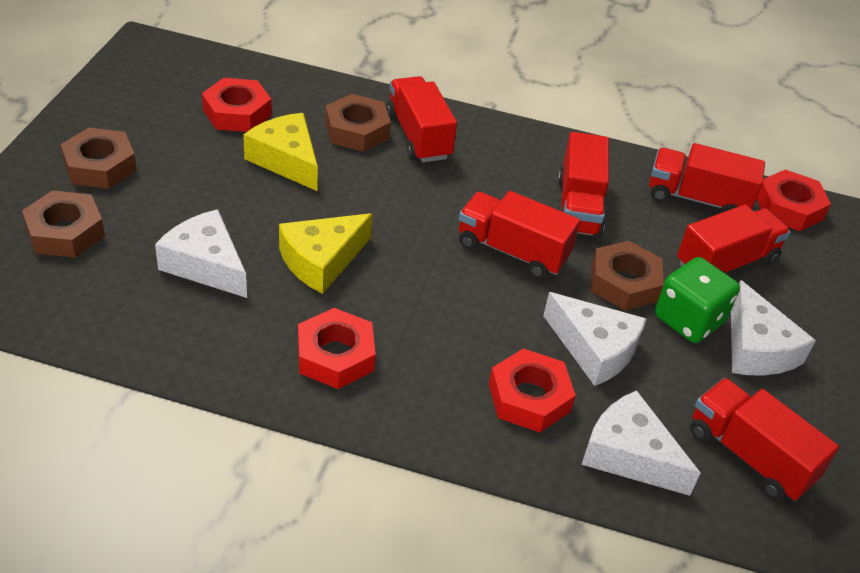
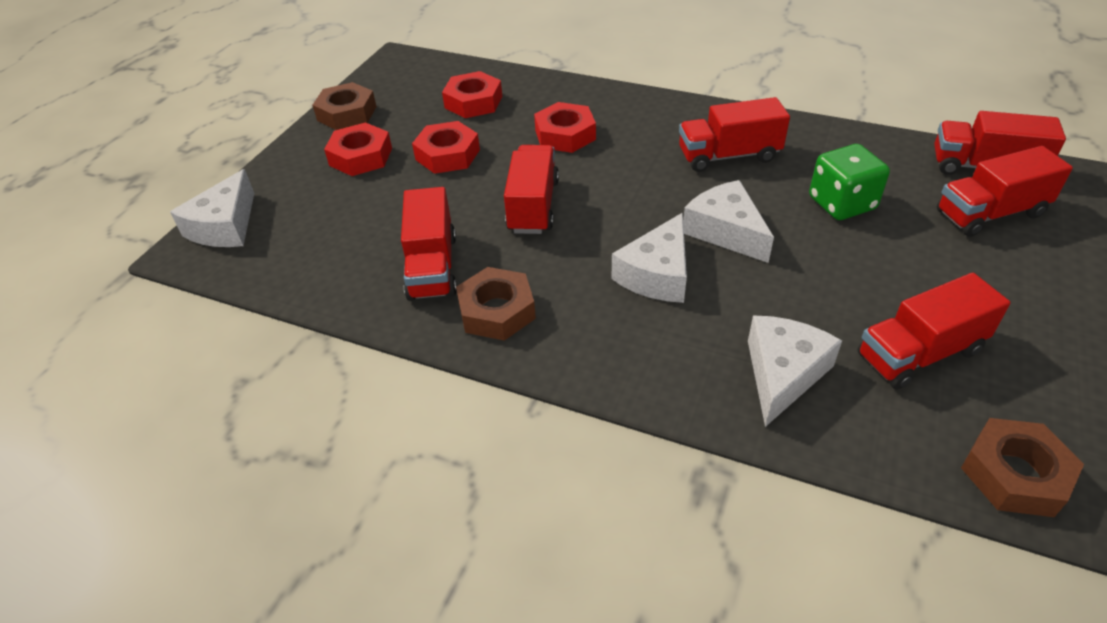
brown nut: 4 -> 3
yellow cheese: 2 -> 0

